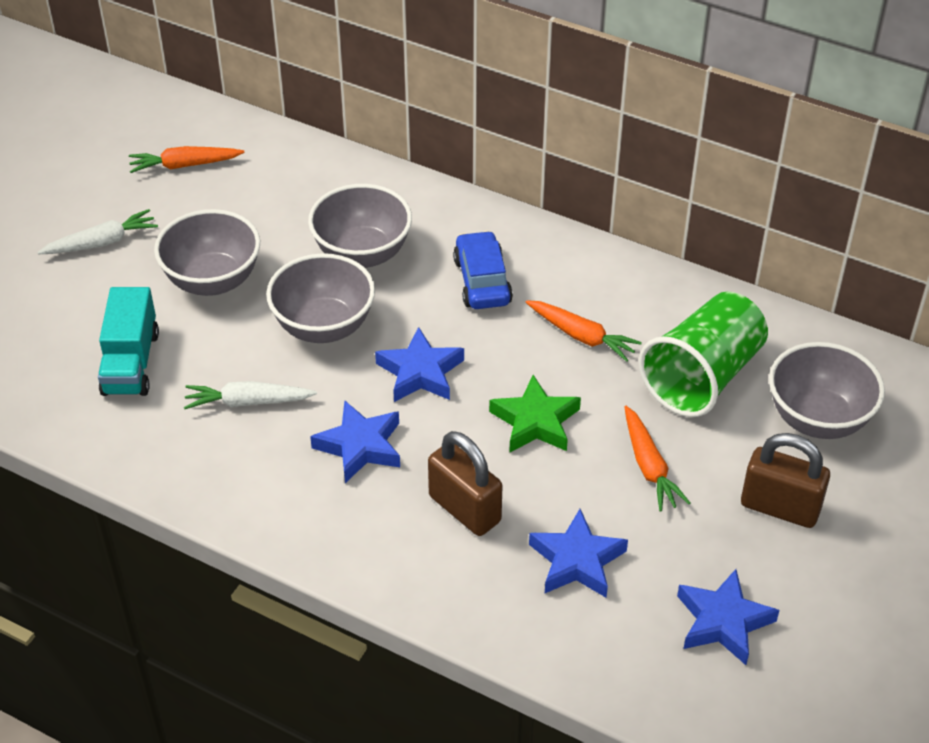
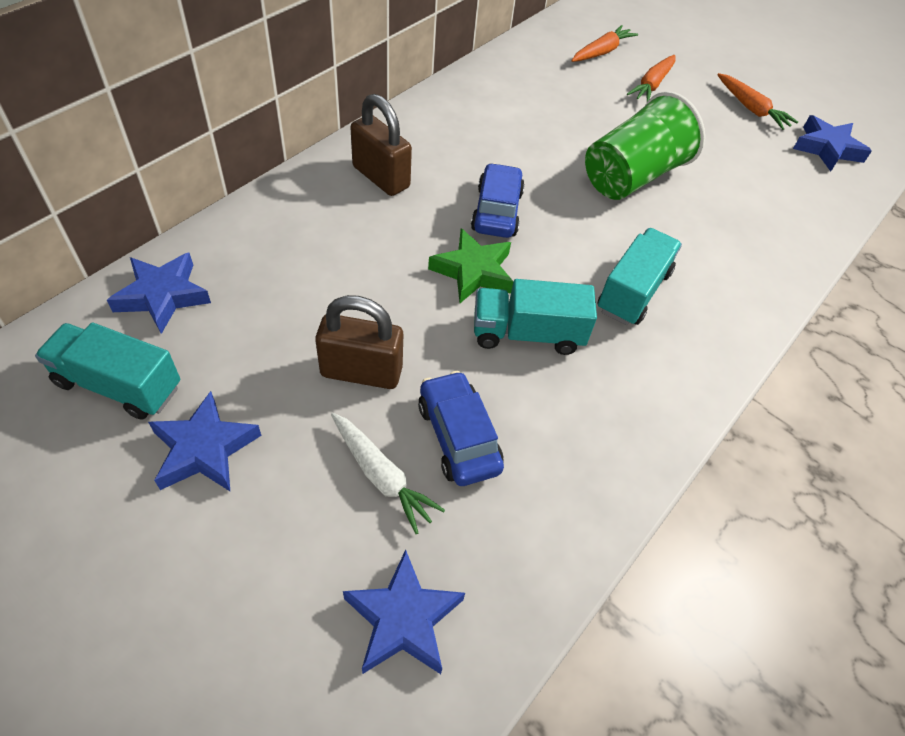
blue car: 1 -> 2
grey bowl: 4 -> 0
turquoise truck: 1 -> 3
white carrot: 2 -> 1

